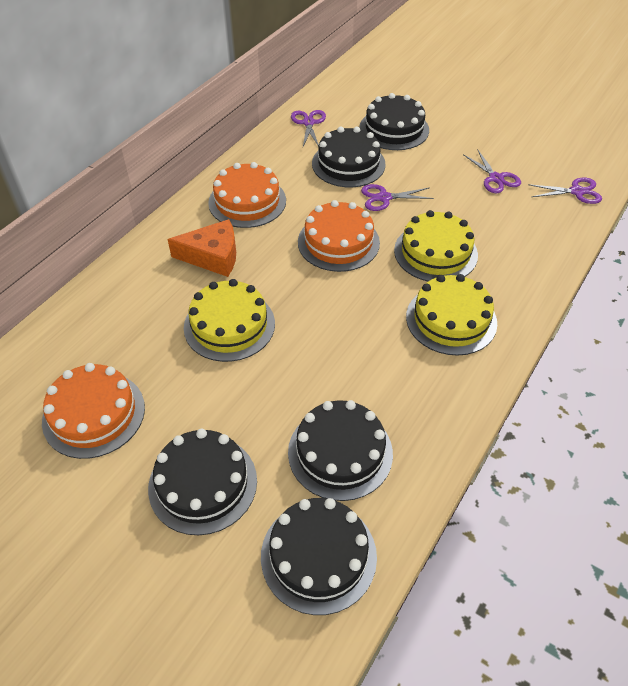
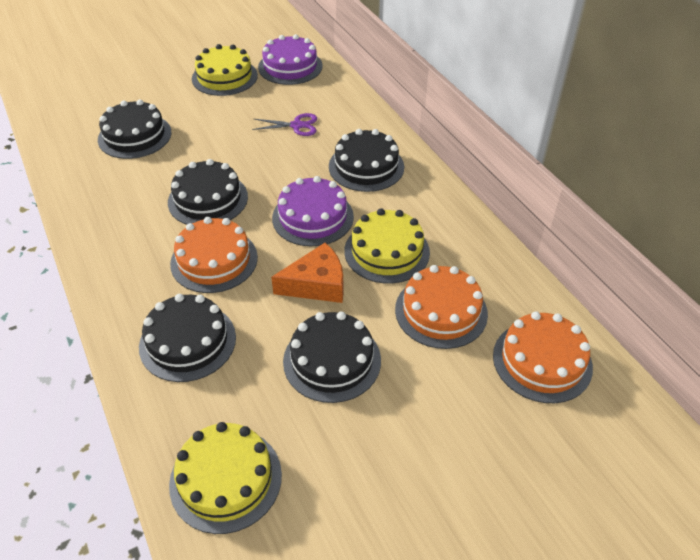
purple cake: 0 -> 2
purple scissors: 4 -> 1

